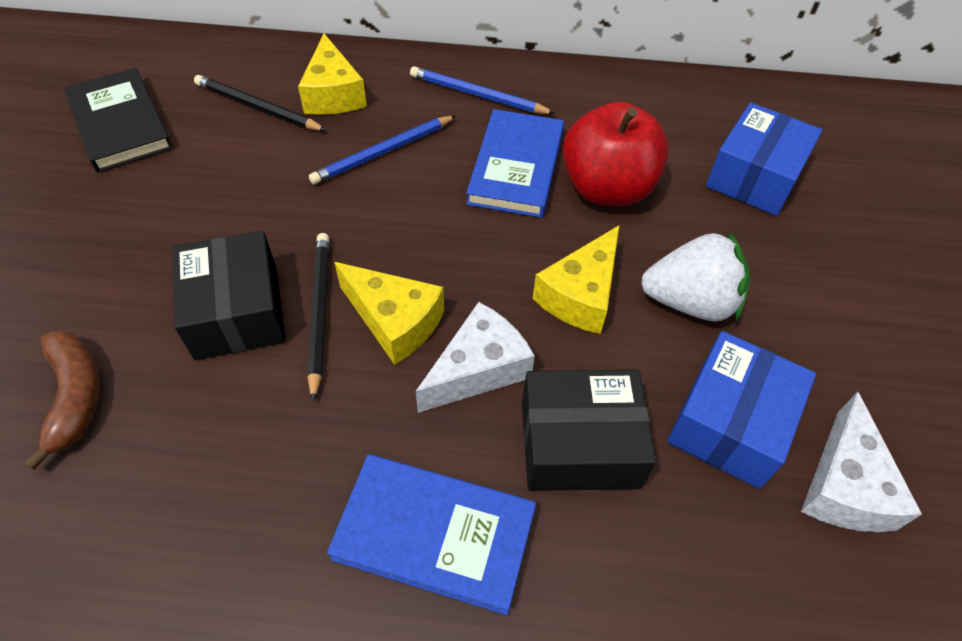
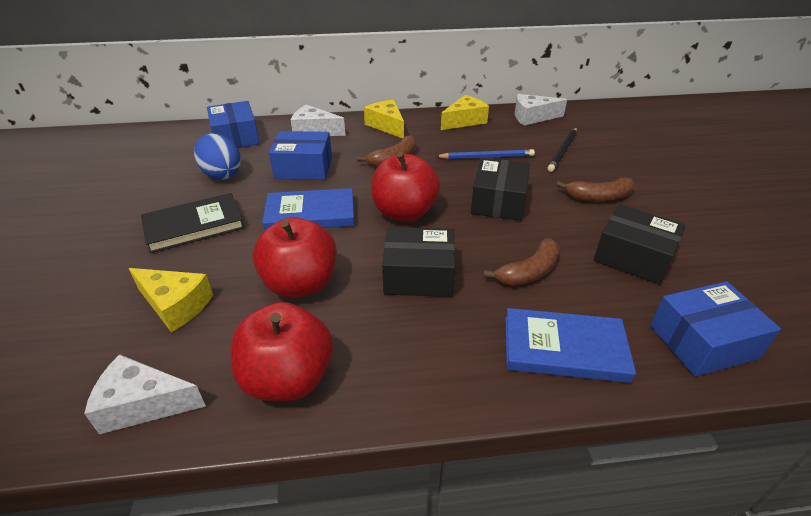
black box: 2 -> 3
black pencil: 2 -> 1
blue box: 2 -> 3
blue egg: 0 -> 1
blue pencil: 2 -> 1
brown banana: 1 -> 3
red apple: 1 -> 3
white cheese: 2 -> 3
white strawberry: 1 -> 0

